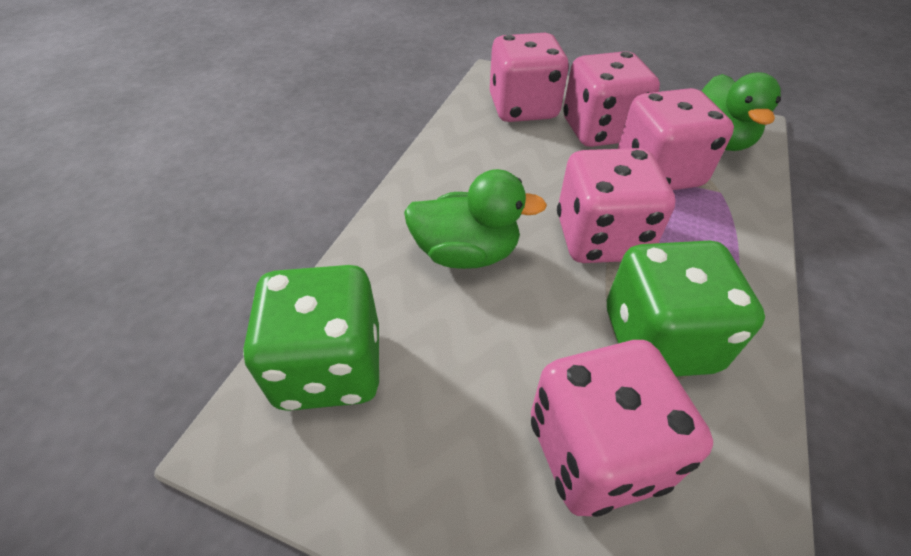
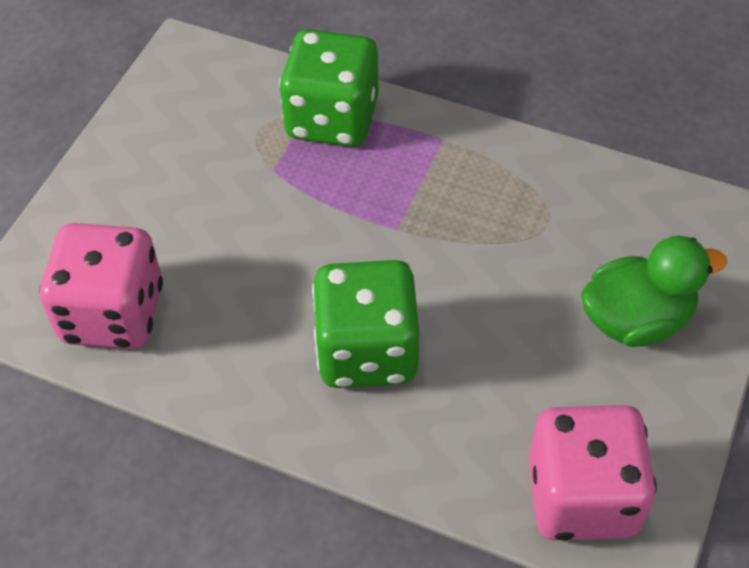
green duck: 2 -> 1
pink dice: 5 -> 2

